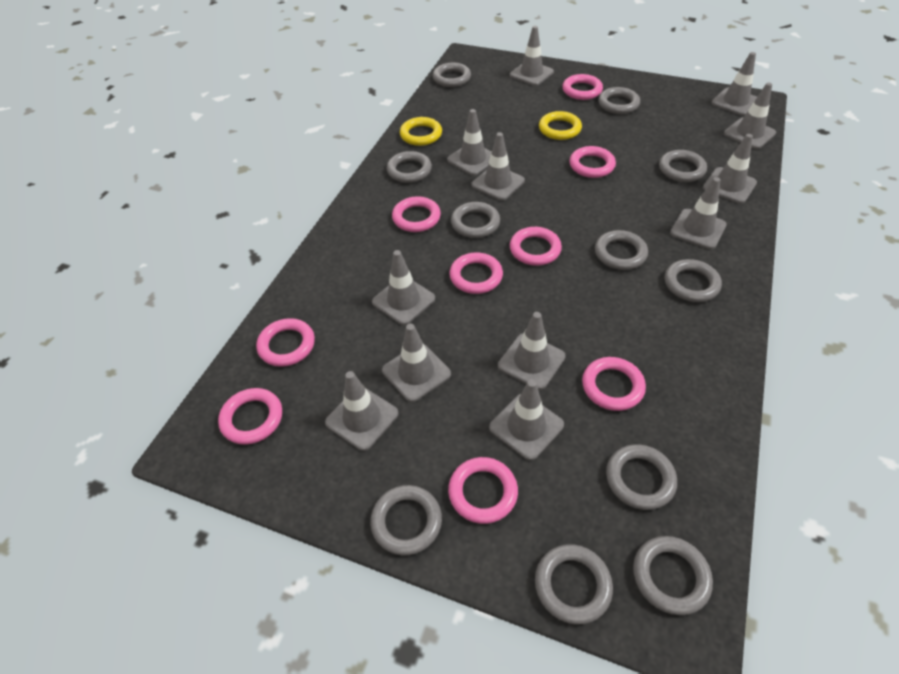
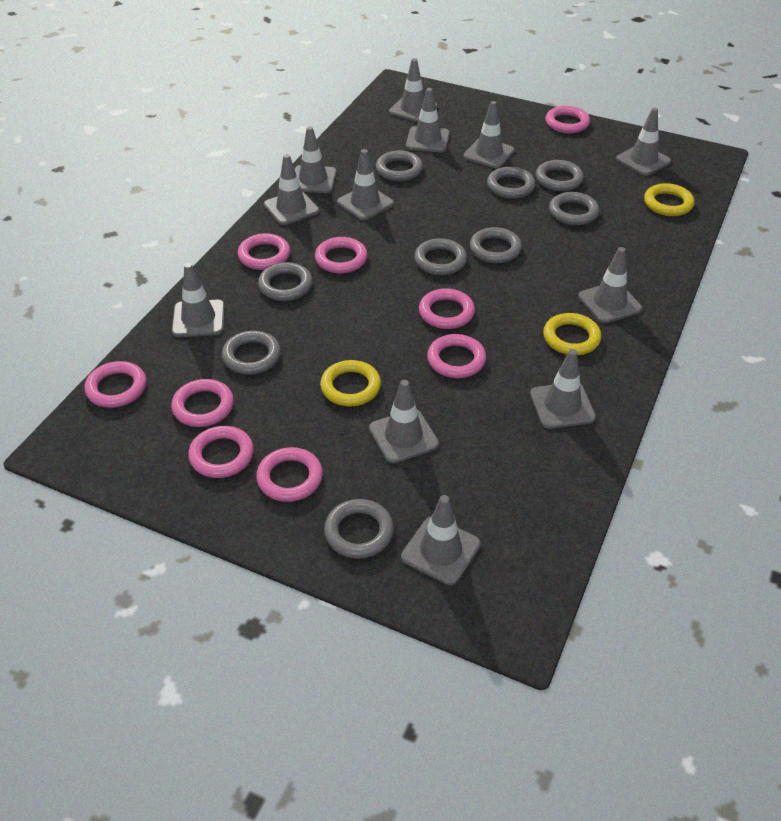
grey ring: 11 -> 9
yellow ring: 2 -> 3

